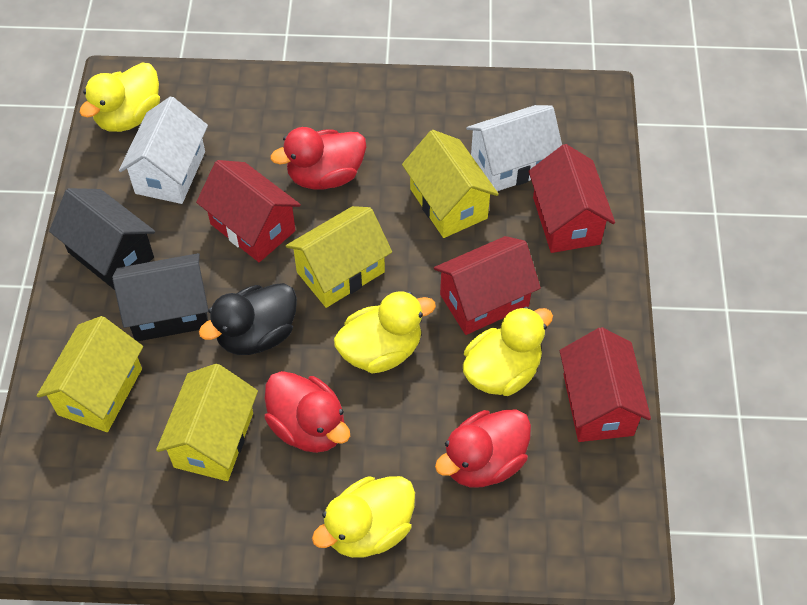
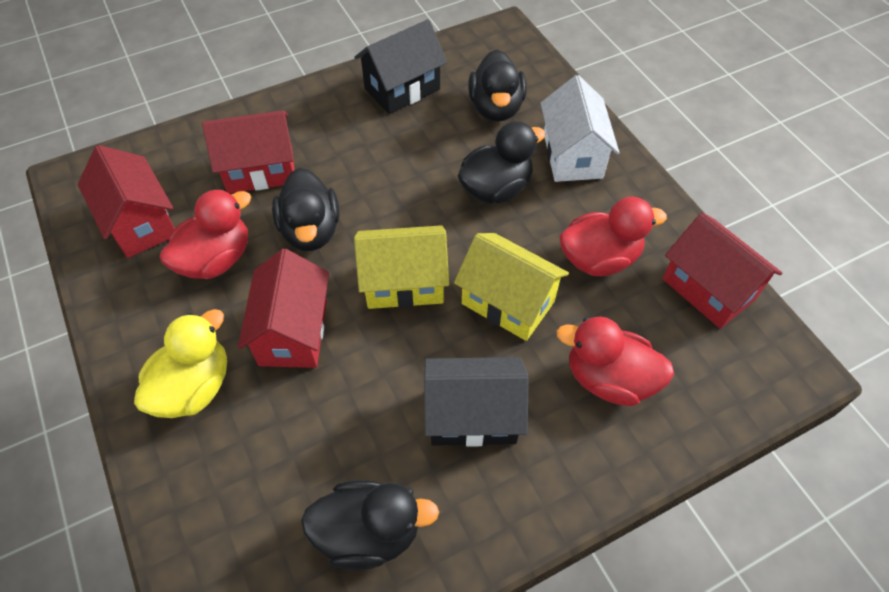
black duck: 1 -> 4
white house: 2 -> 1
yellow duck: 4 -> 1
yellow house: 4 -> 2

